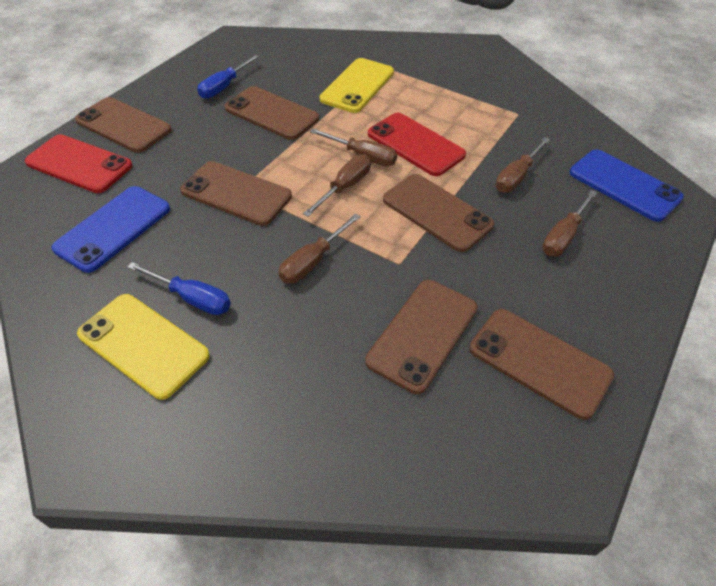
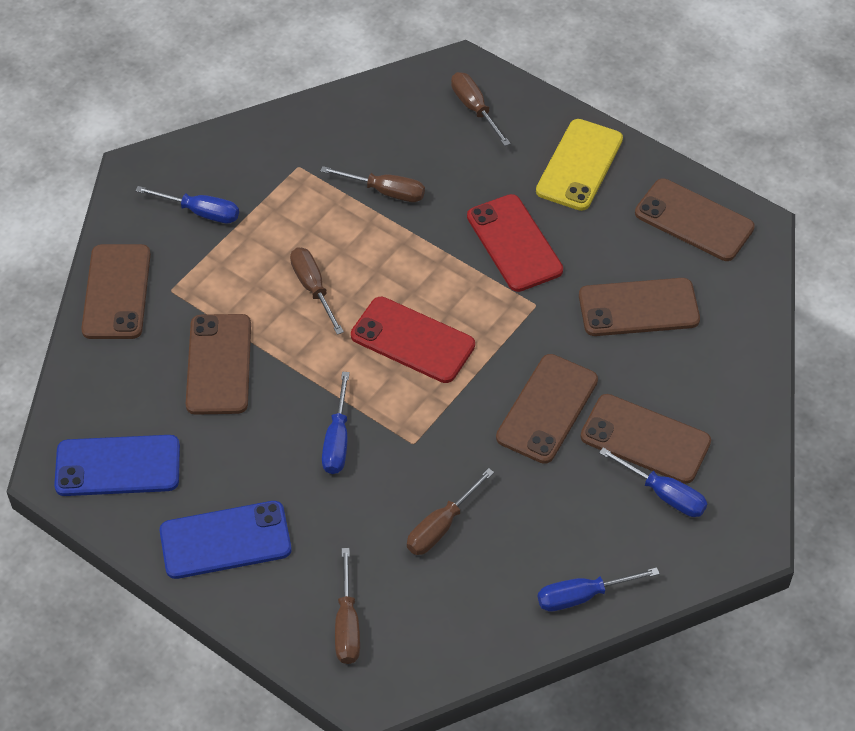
blue screwdriver: 2 -> 4
yellow phone: 2 -> 1

